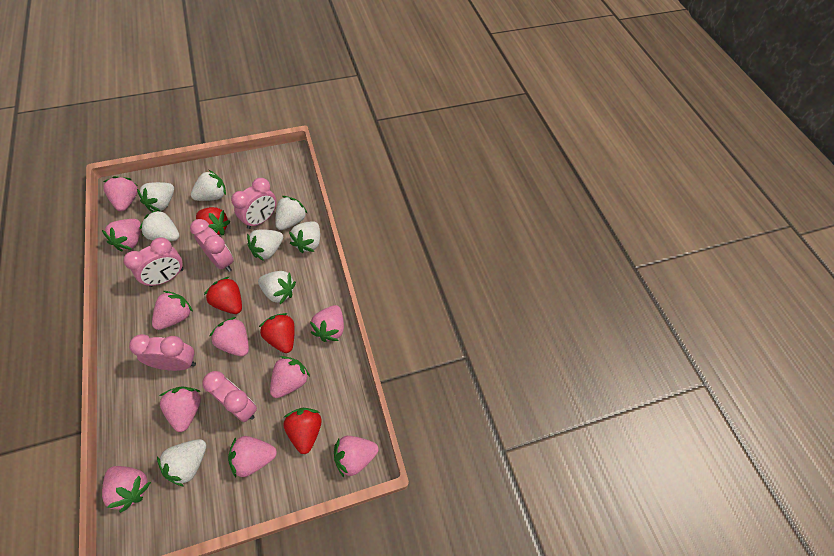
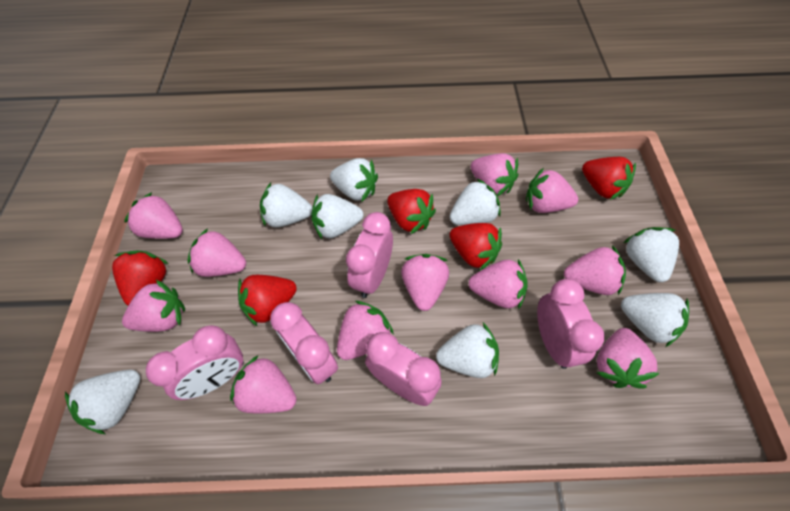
pink strawberry: 10 -> 11
red strawberry: 4 -> 5

